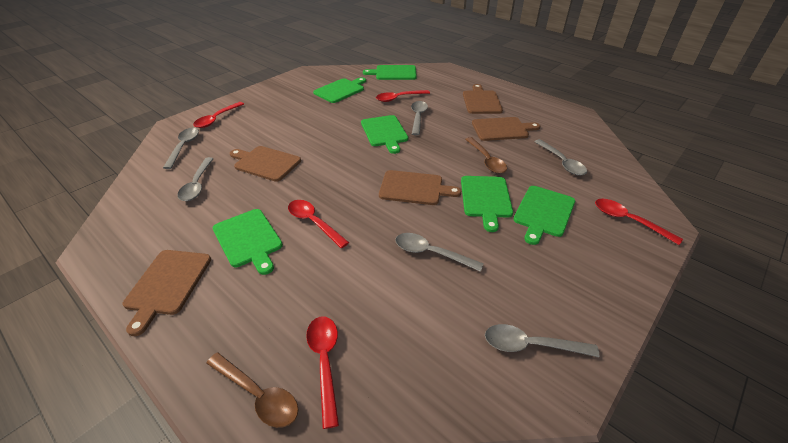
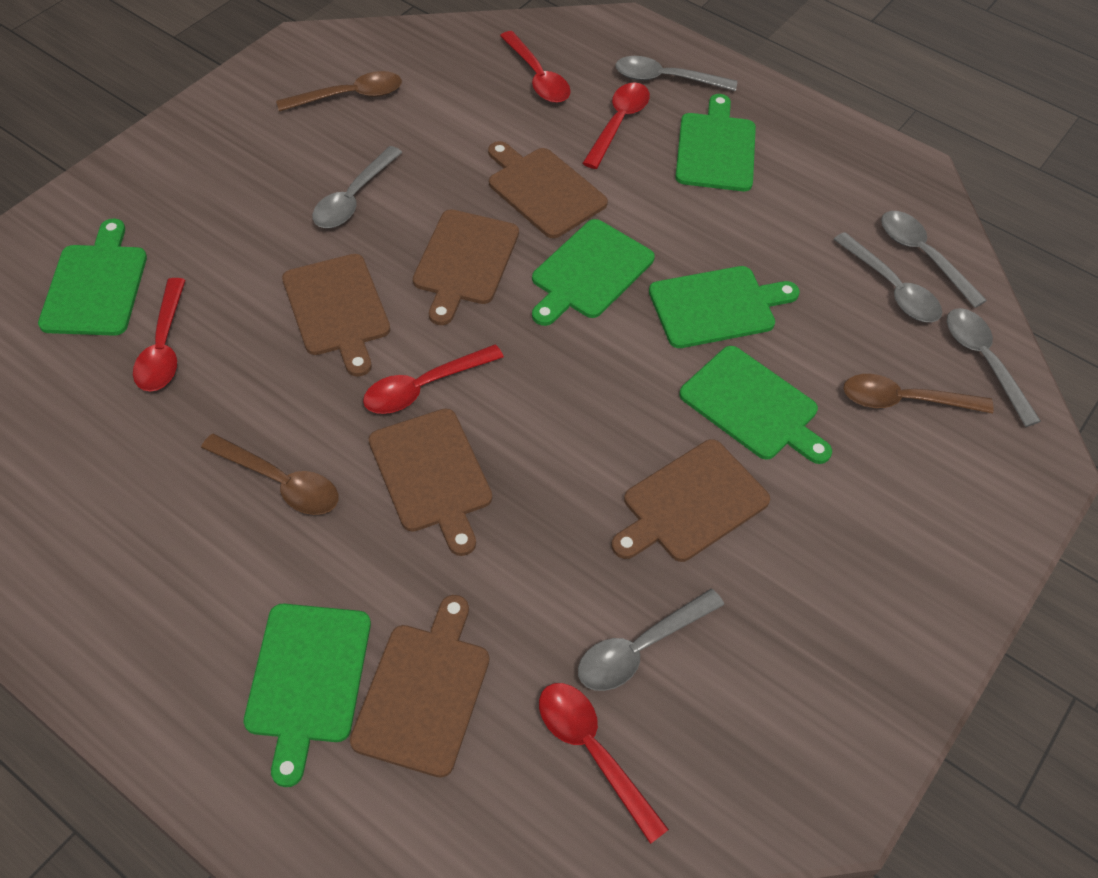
brown cutting board: 5 -> 6
brown spoon: 2 -> 3

